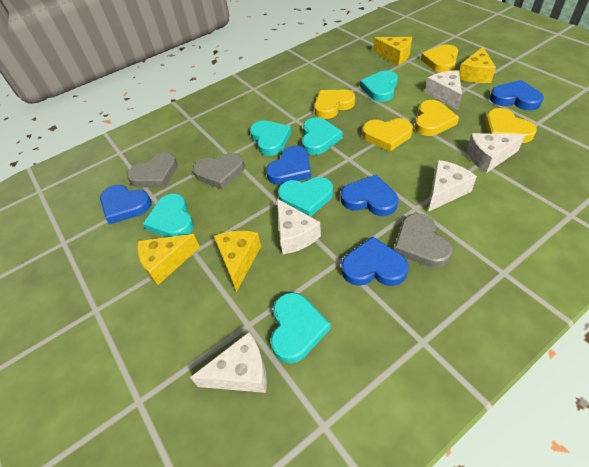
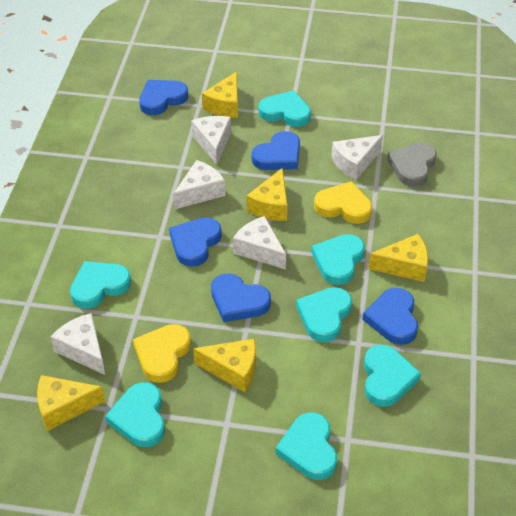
grey heart: 3 -> 1
turquoise heart: 6 -> 7
yellow cheese: 4 -> 5
yellow heart: 5 -> 2

